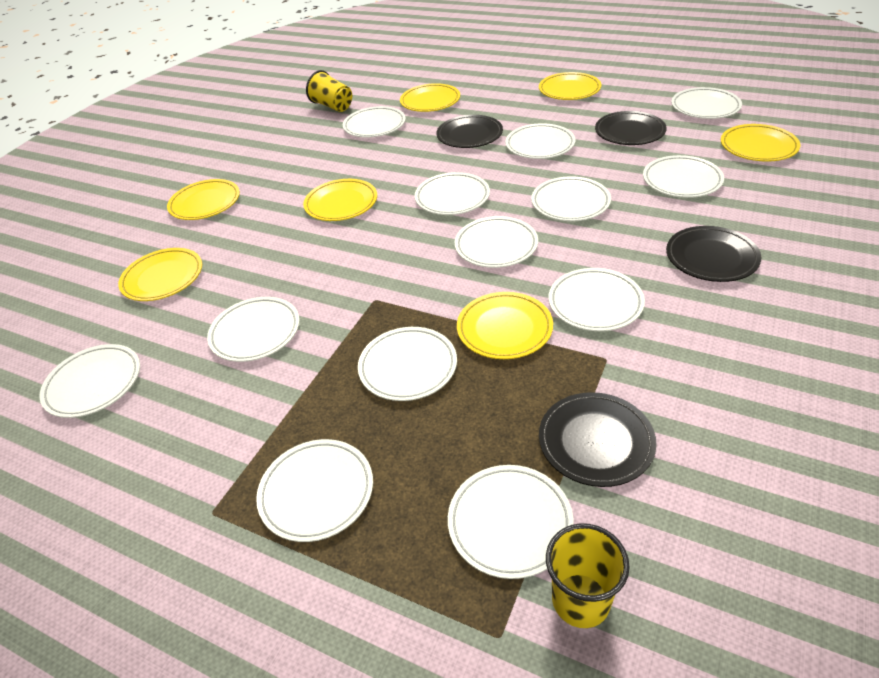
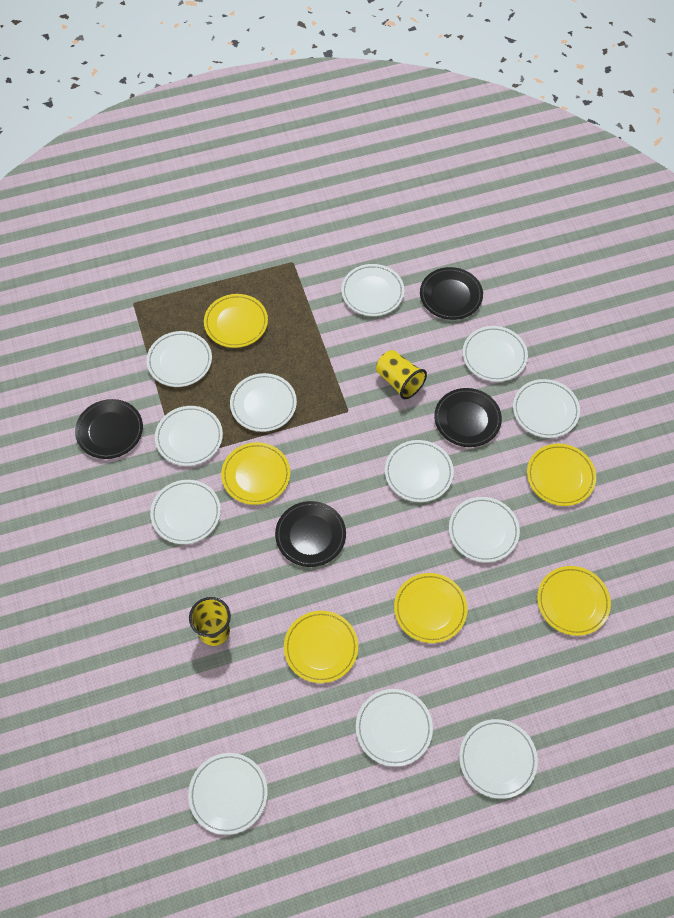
white plate: 13 -> 12
yellow plate: 7 -> 6

